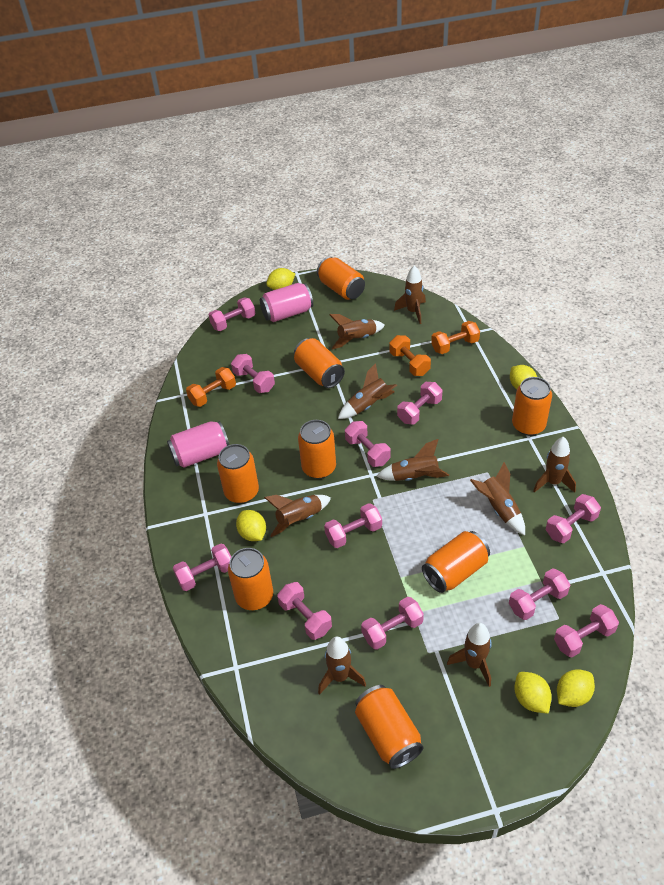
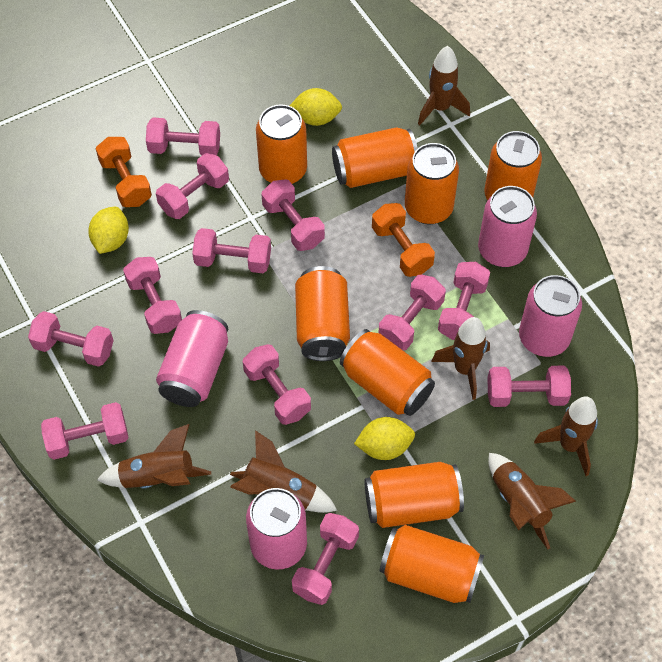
brown rocket: 9 -> 6
orange dumbbell: 3 -> 2
pink can: 2 -> 4
pink dumbbell: 11 -> 12
yellow lemon: 5 -> 3

